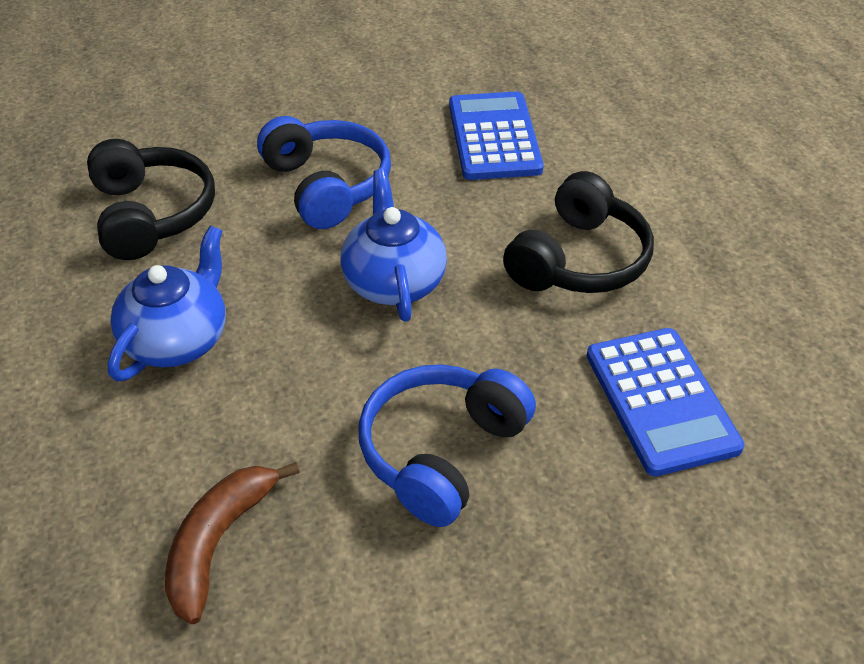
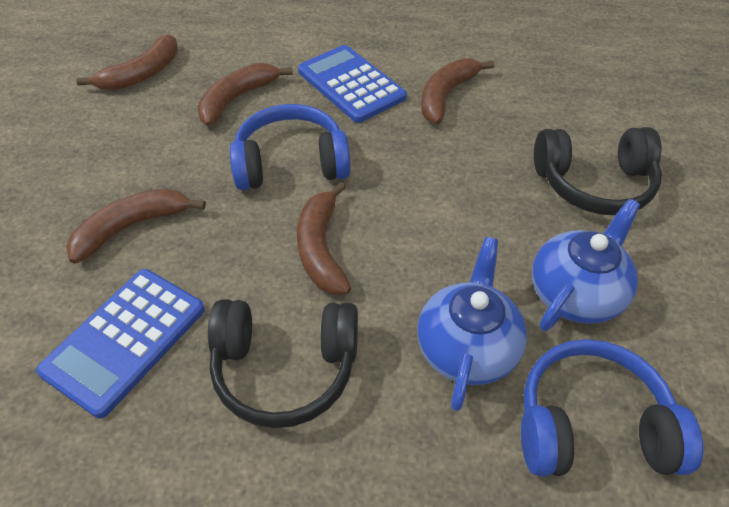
brown banana: 1 -> 5

